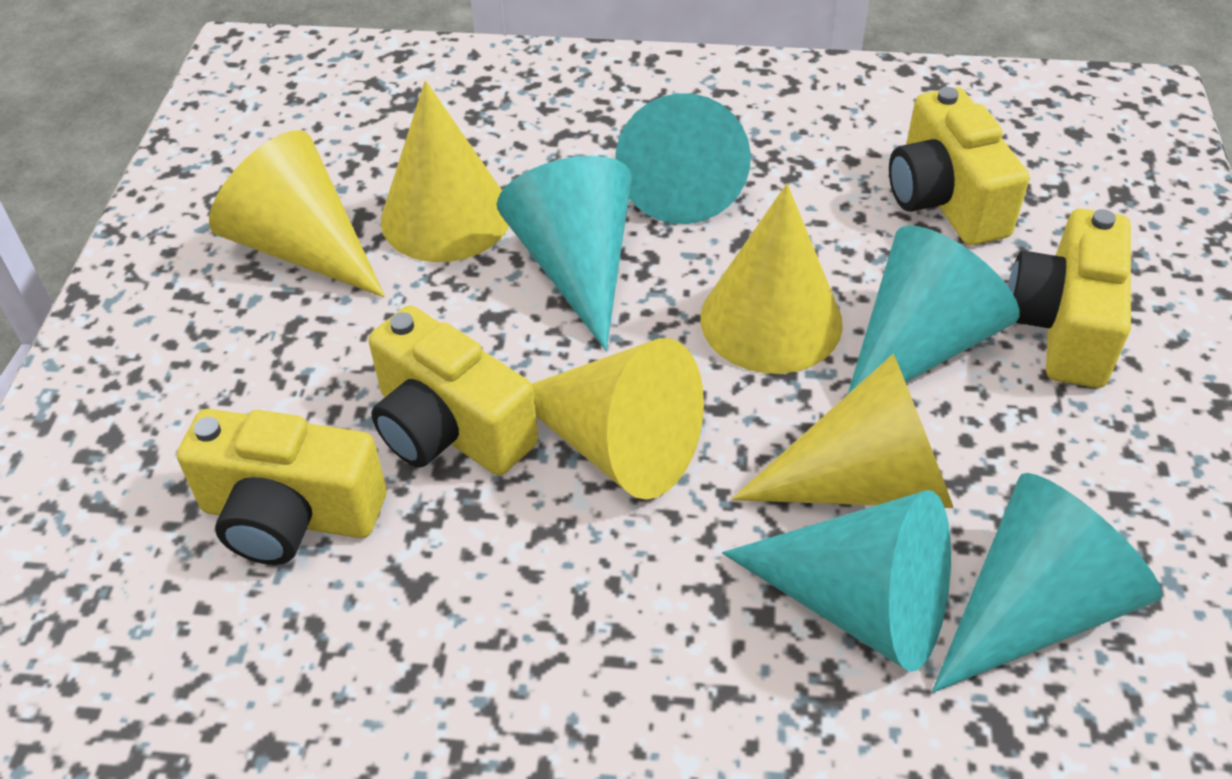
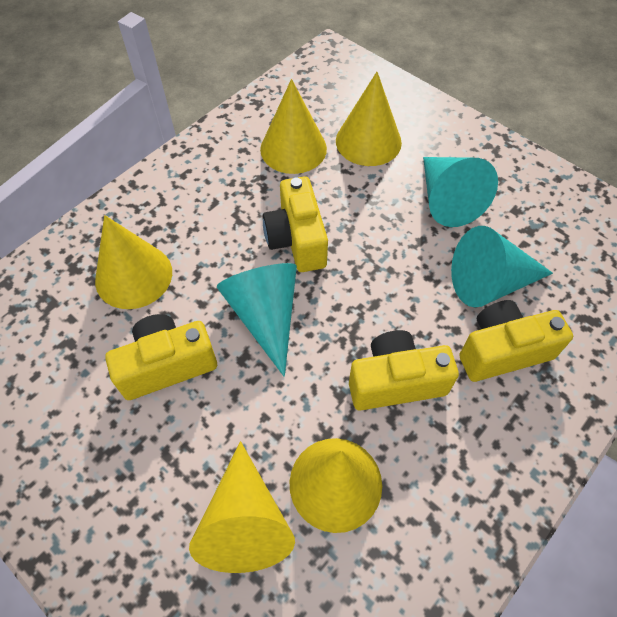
turquoise cone: 5 -> 3

